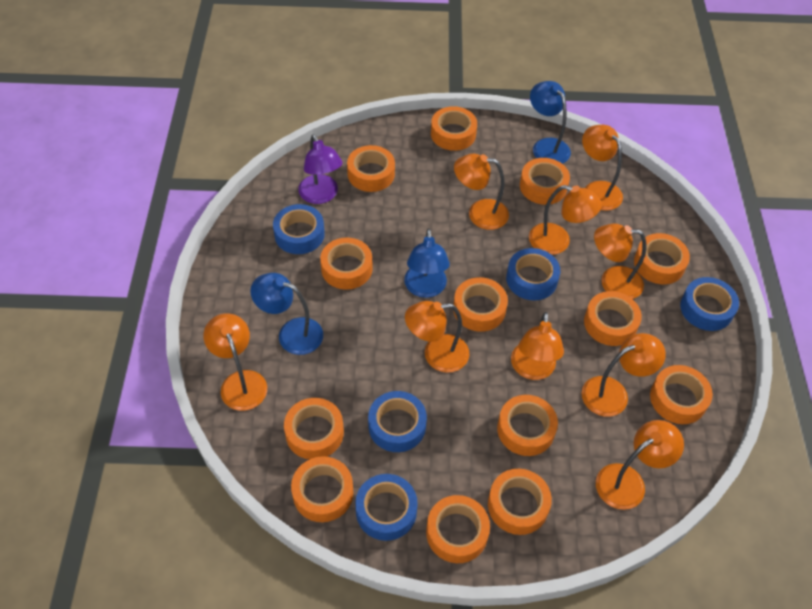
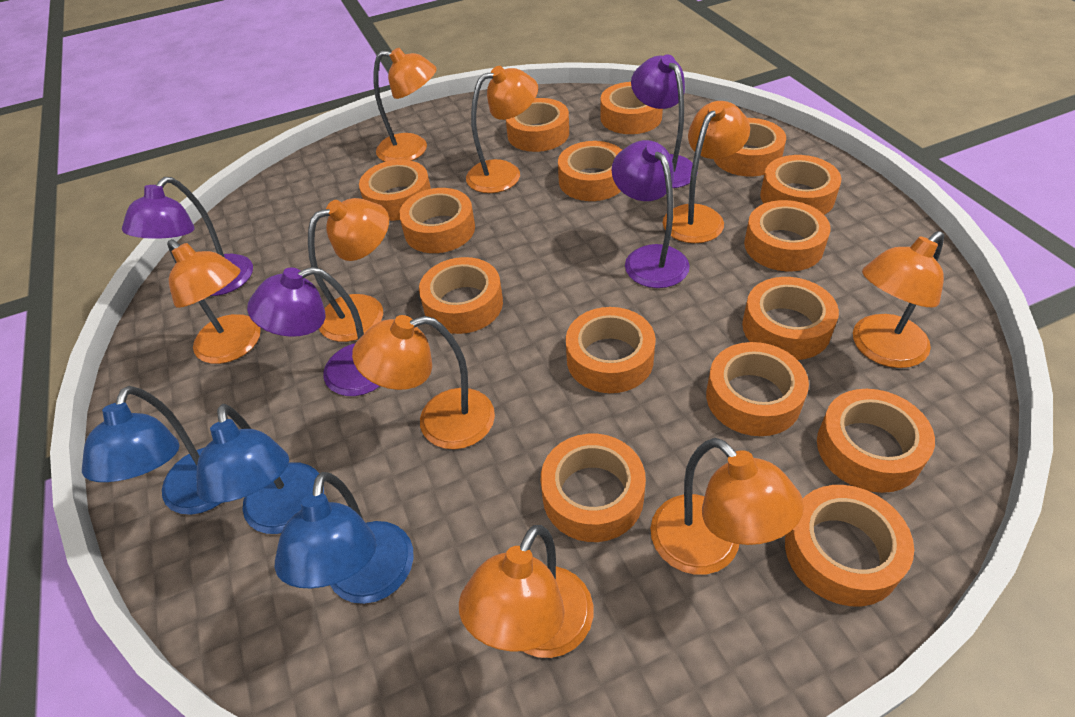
blue tape: 5 -> 0
orange tape: 13 -> 15
purple lamp: 1 -> 4

